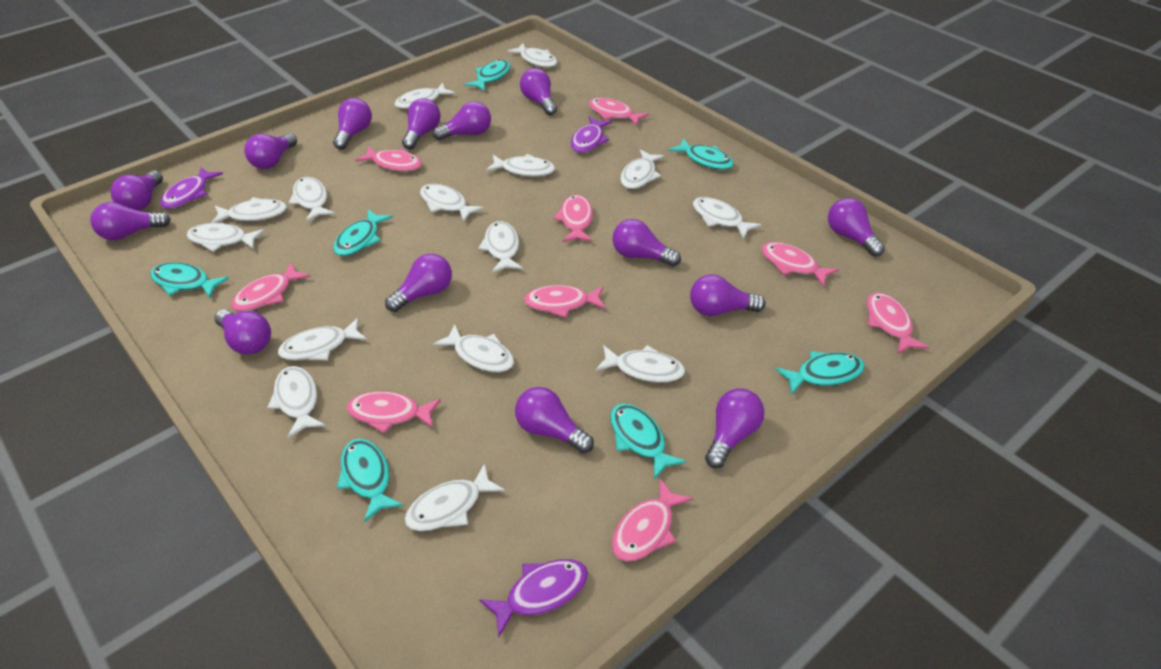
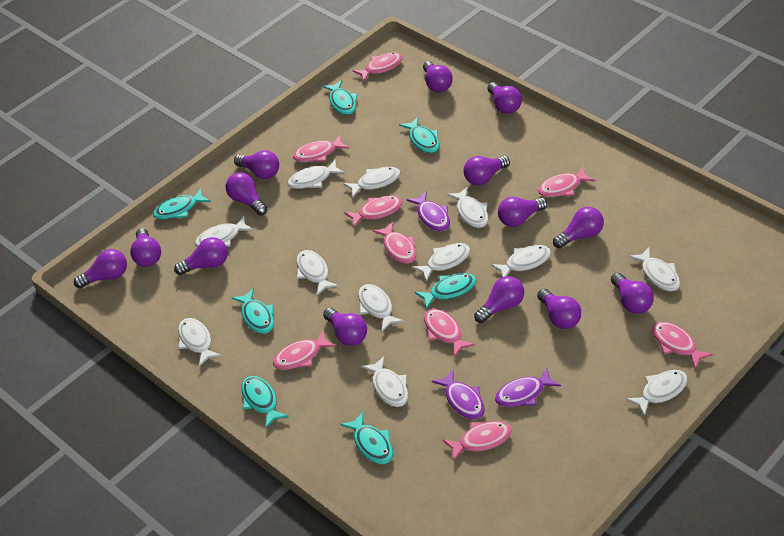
white fish: 15 -> 12

